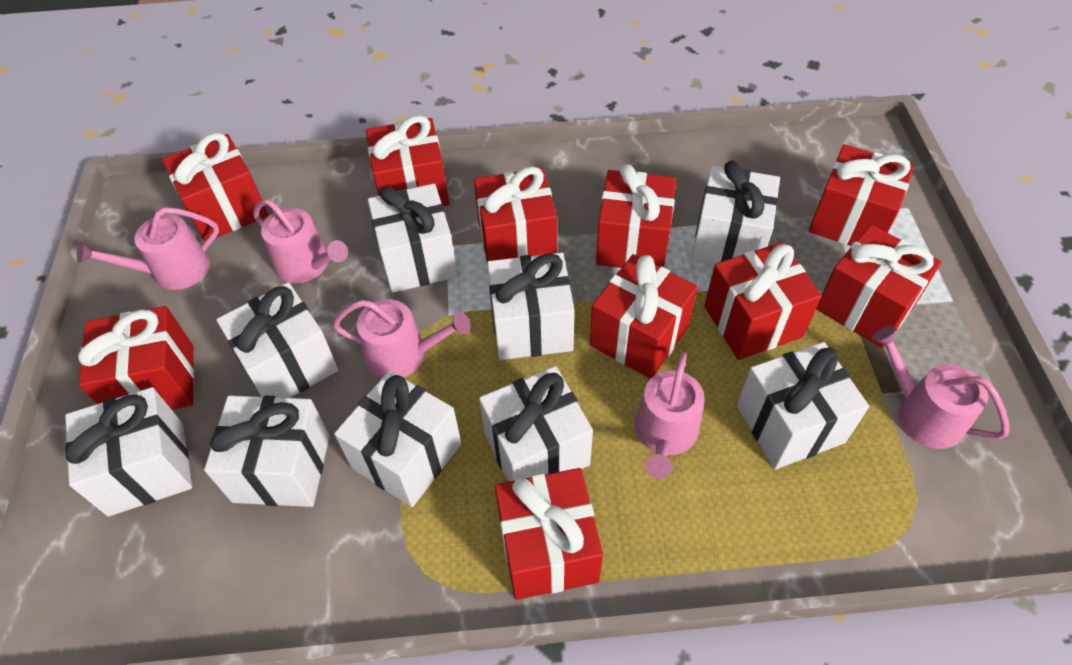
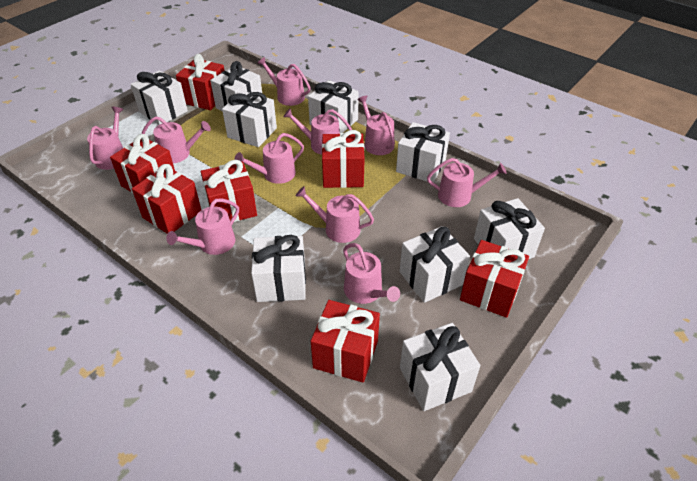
pink watering can: 5 -> 10
red gift: 10 -> 7

